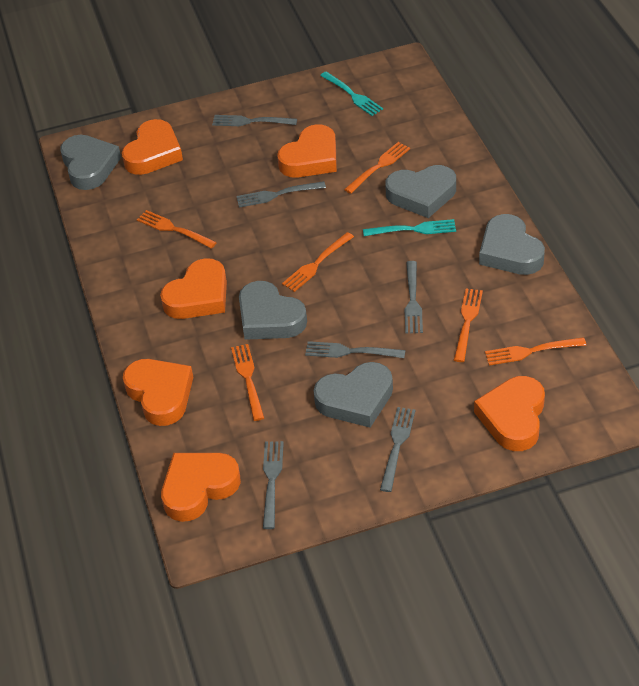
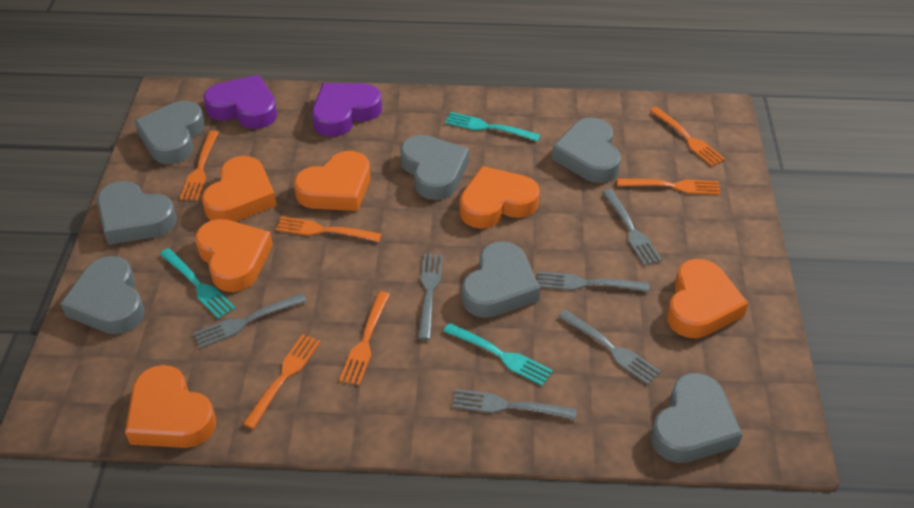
grey heart: 5 -> 7
purple heart: 0 -> 2
turquoise fork: 2 -> 3

